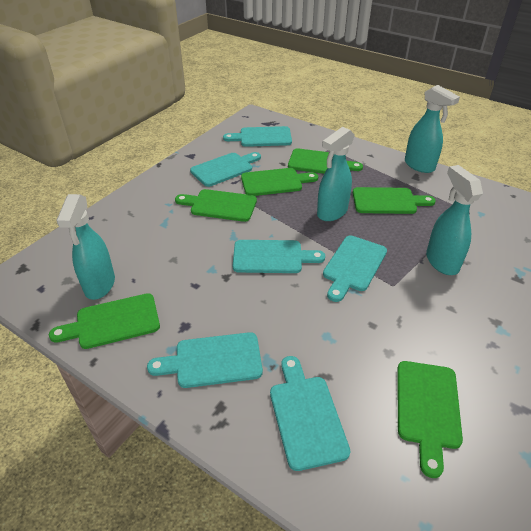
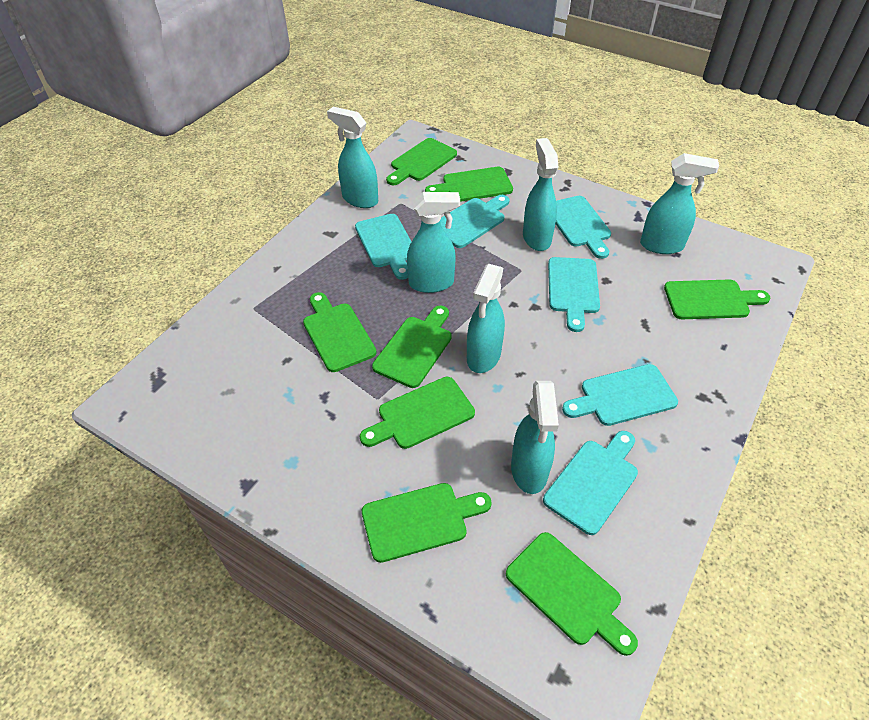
green cutting board: 6 -> 8
turquoise spray bottle: 4 -> 6

